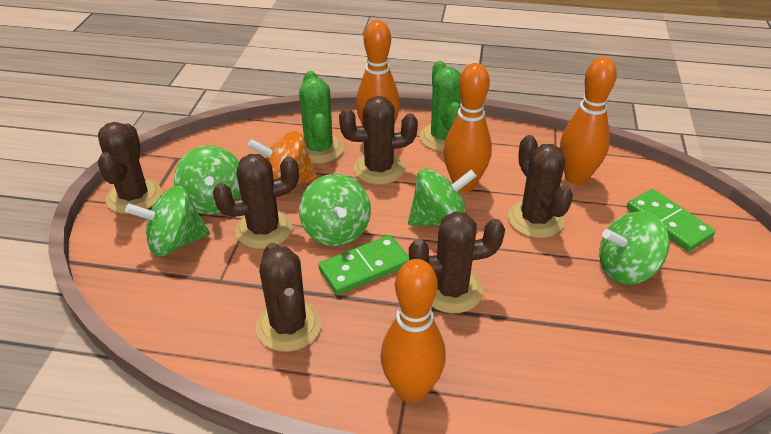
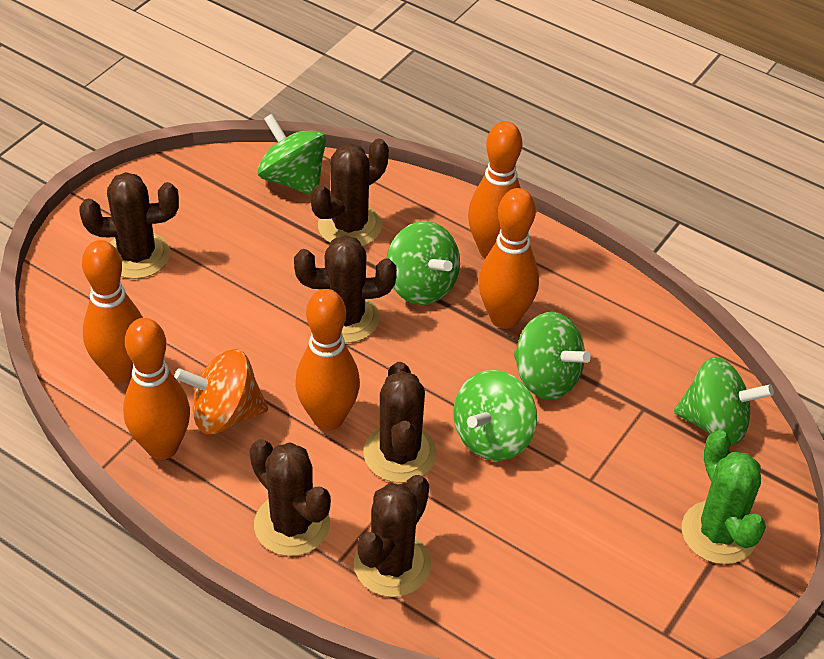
green cactus: 2 -> 1
green domino: 2 -> 0
orange bowling pin: 4 -> 5

